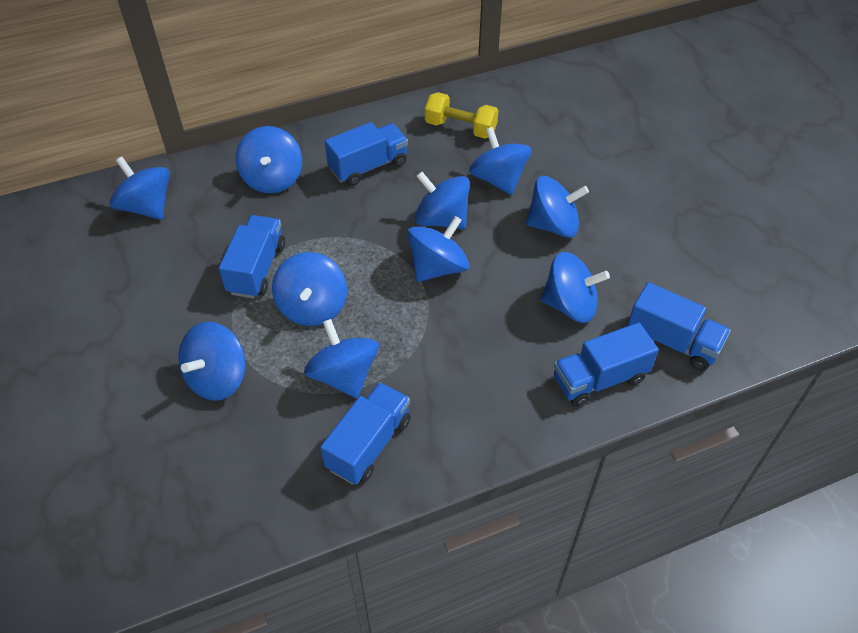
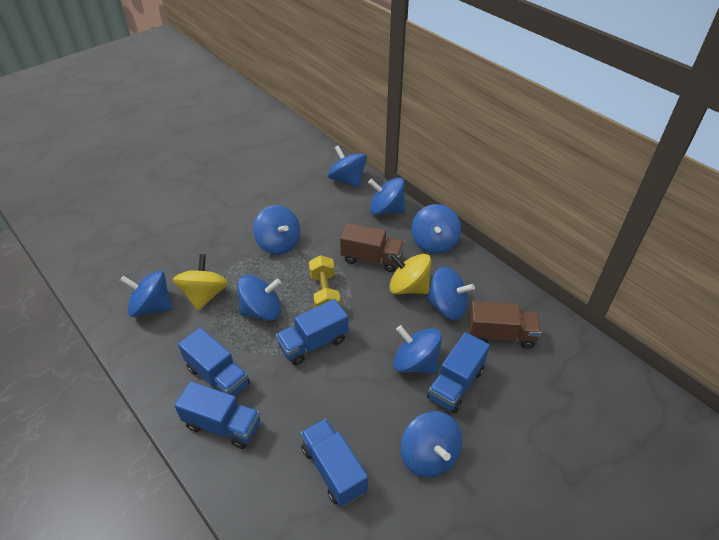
blue spinning top: 10 -> 9
brown truck: 0 -> 2
yellow spinning top: 0 -> 2

